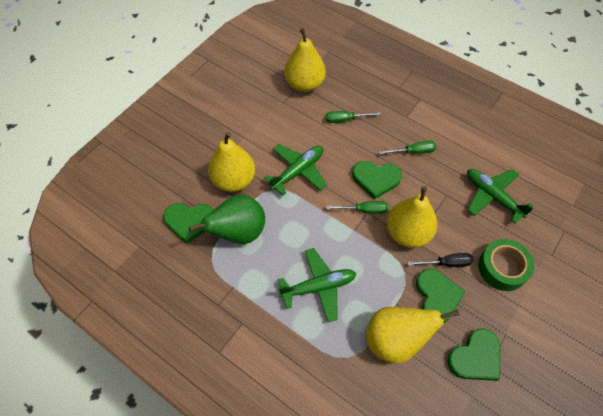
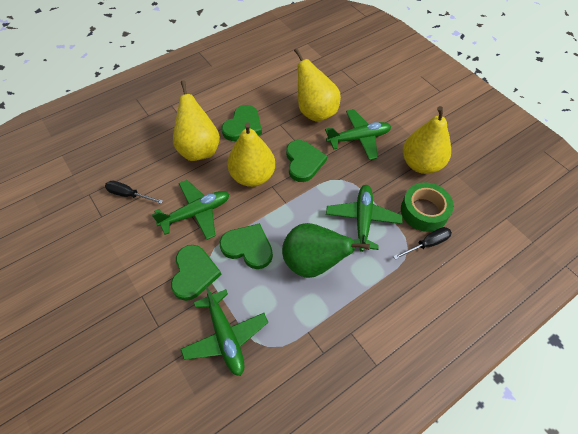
black screwdriver: 1 -> 2
green plane: 3 -> 4
green screwdriver: 3 -> 0

